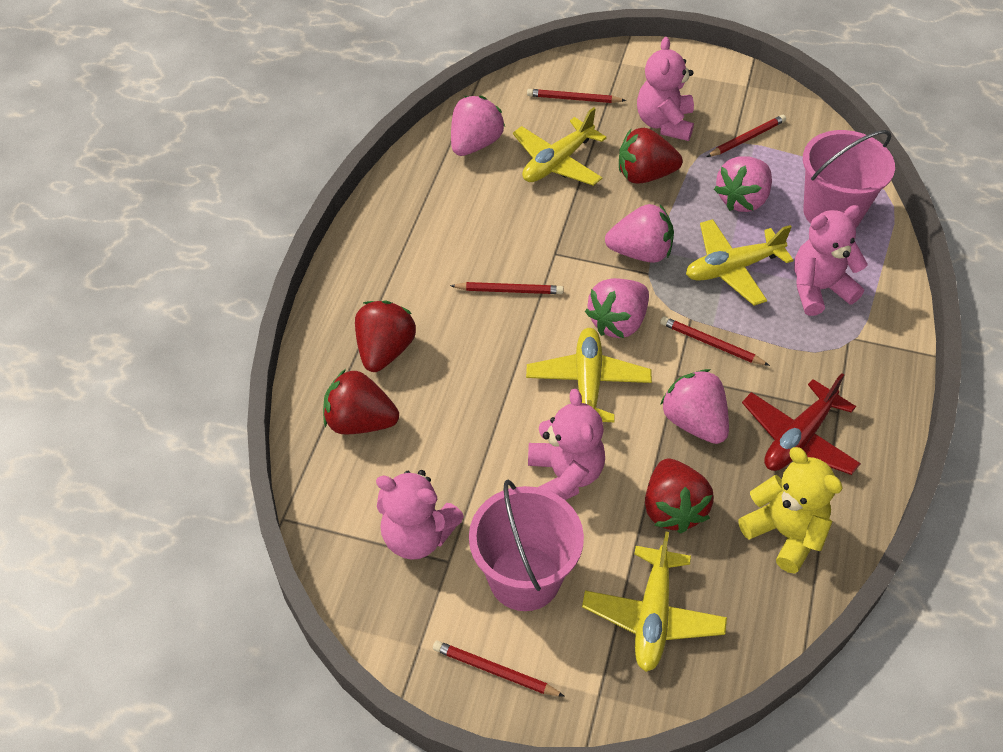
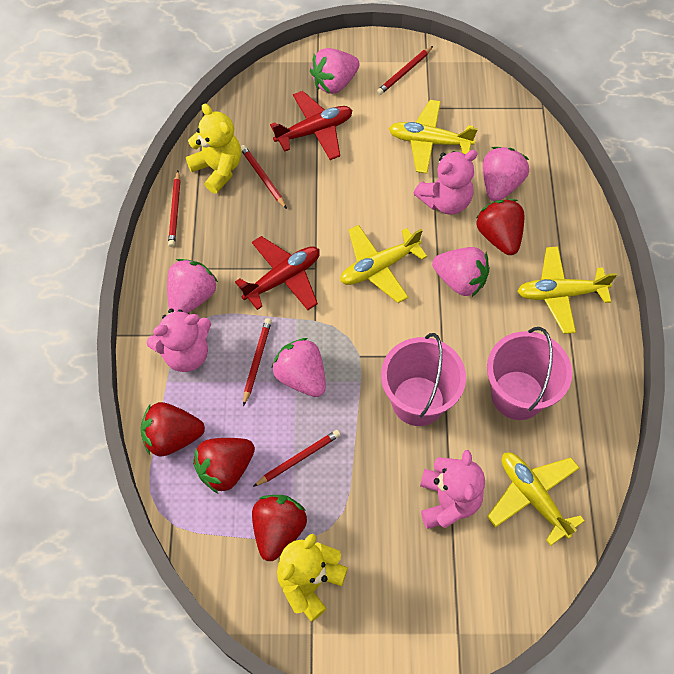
pink teddy bear: 4 -> 3
red plane: 1 -> 2
yellow teddy bear: 1 -> 2

